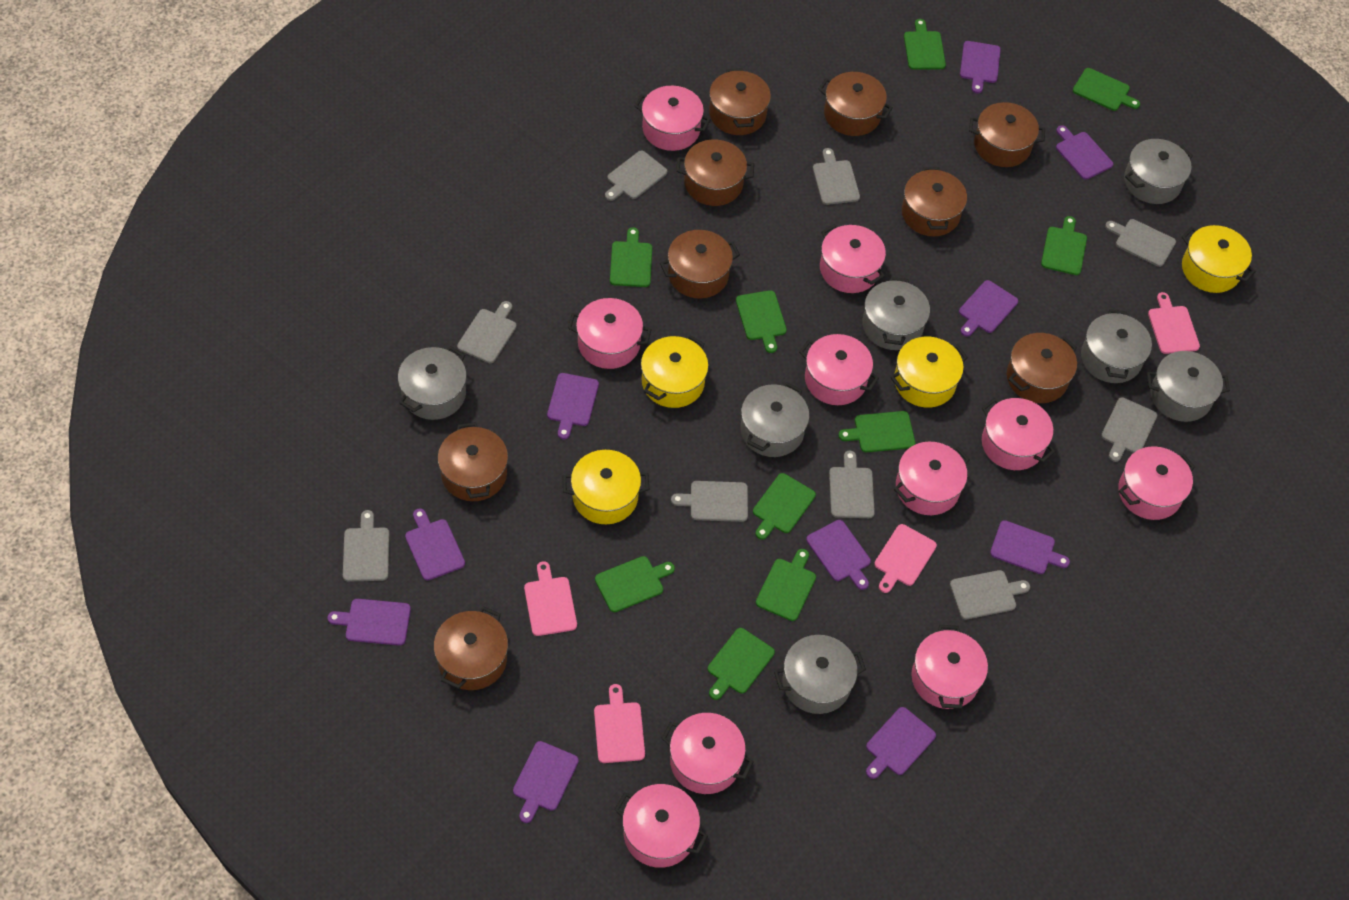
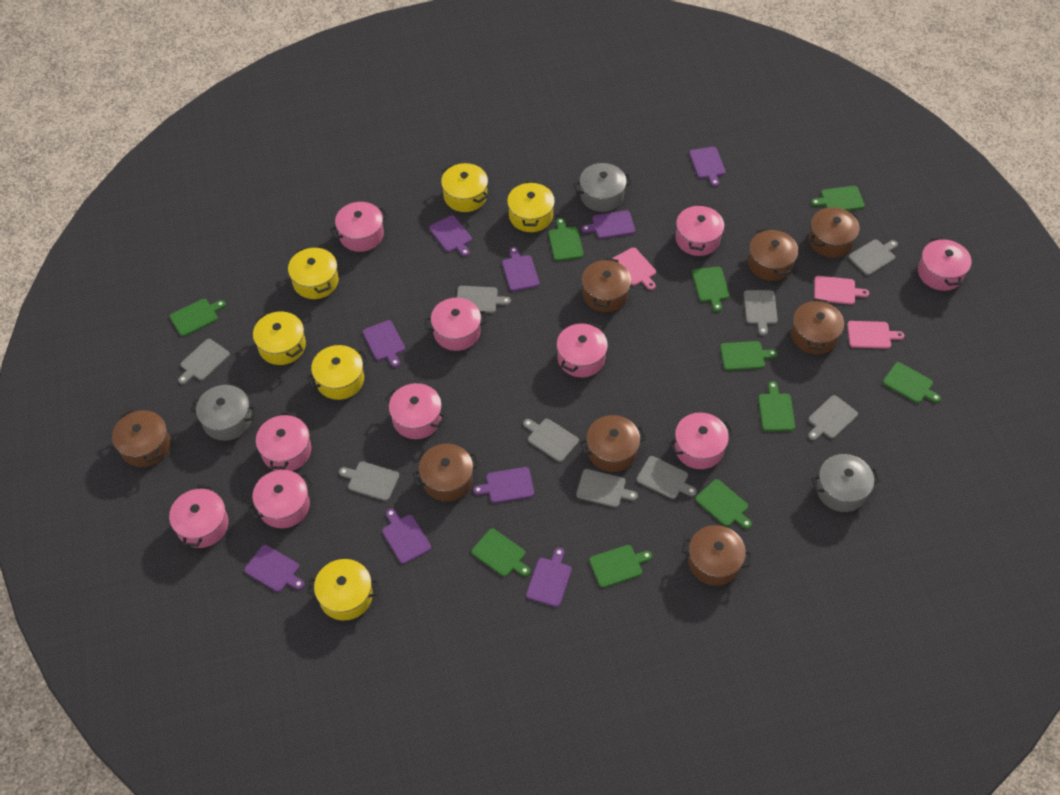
brown pot: 9 -> 8
grey pot: 7 -> 3
pink cutting board: 4 -> 3
purple cutting board: 10 -> 9
yellow pot: 4 -> 6

